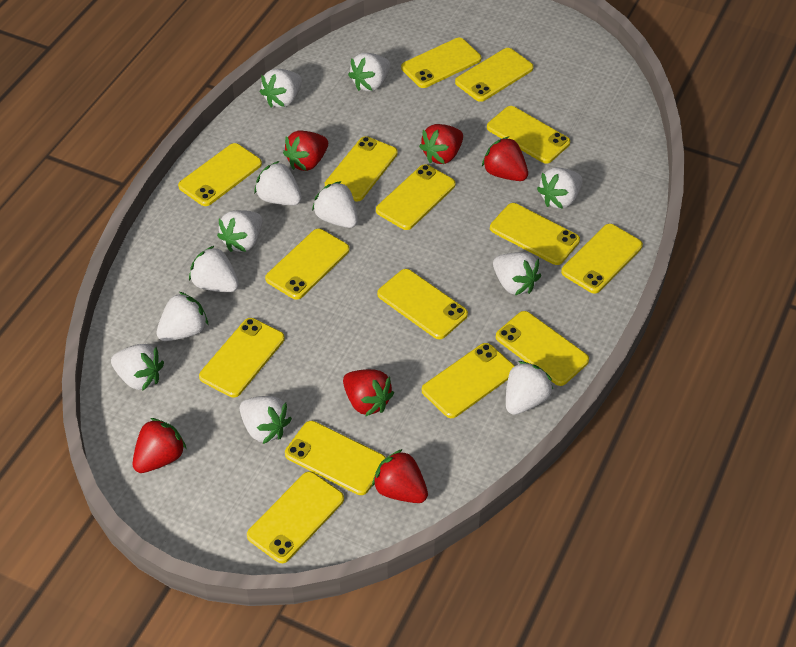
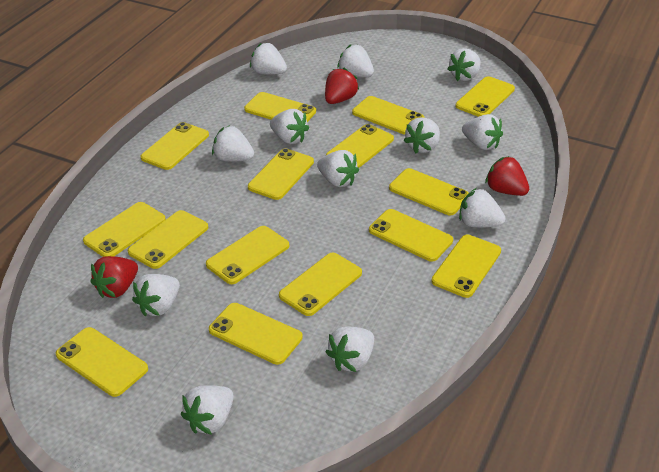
red strawberry: 6 -> 3

